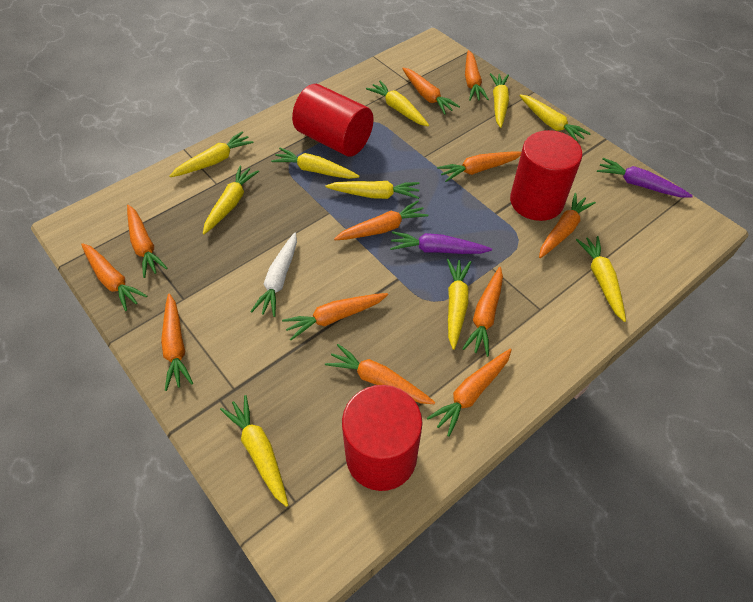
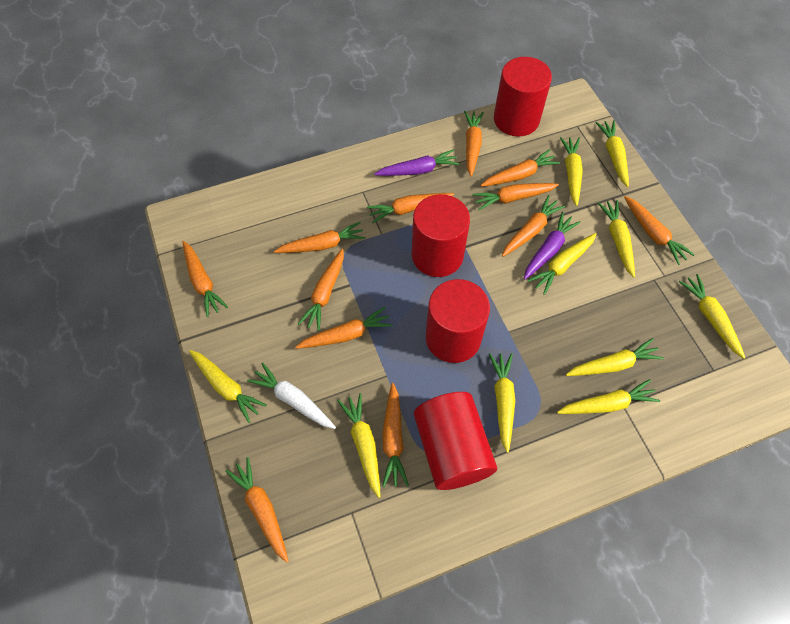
red cylinder: 3 -> 4

